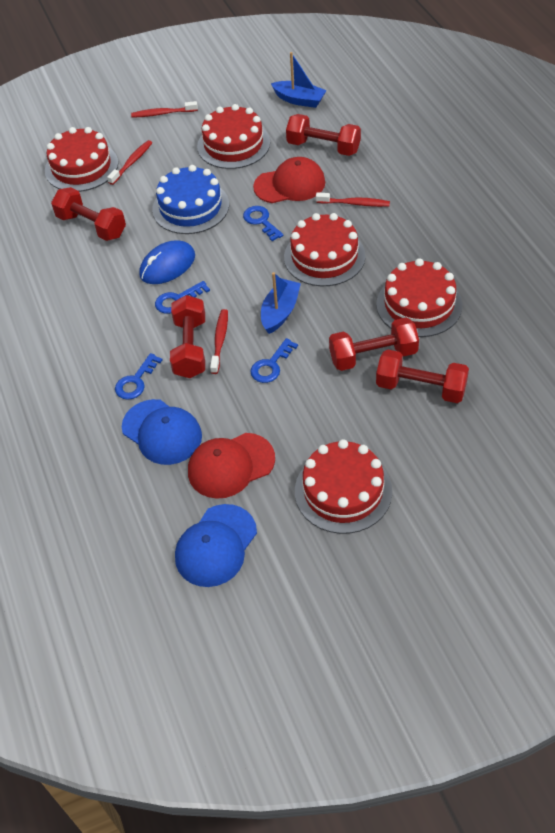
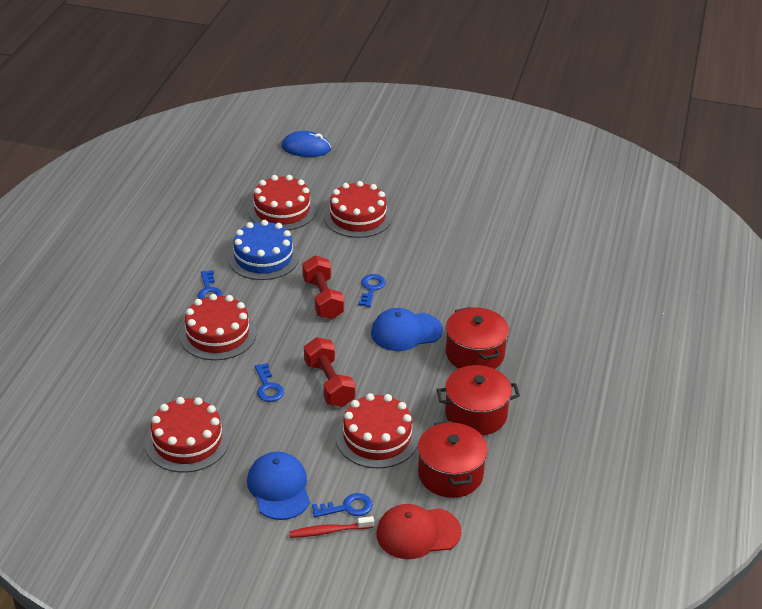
blue boat: 2 -> 0
red cap: 2 -> 1
red dumbbell: 5 -> 2
red pot: 0 -> 3
red toothbrush: 4 -> 1

